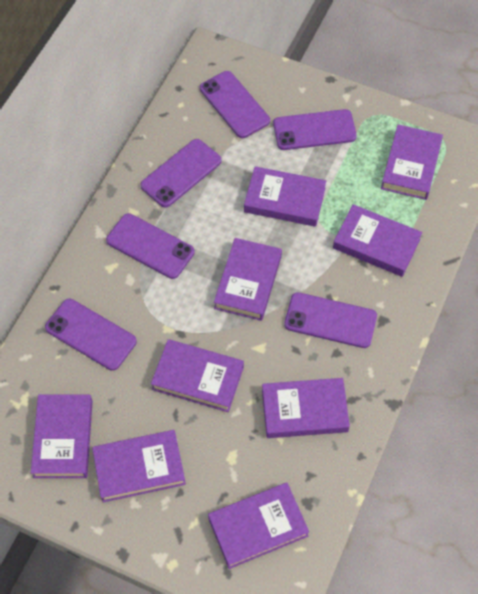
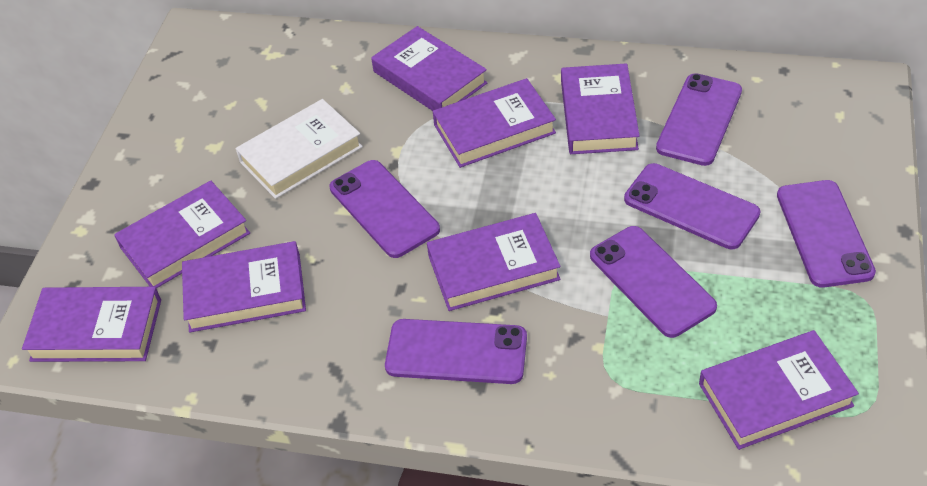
purple book: 9 -> 8
white book: 0 -> 1

